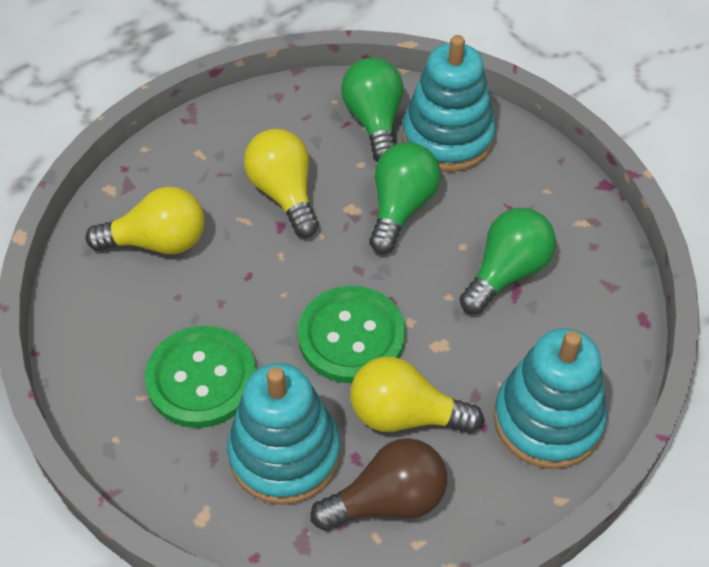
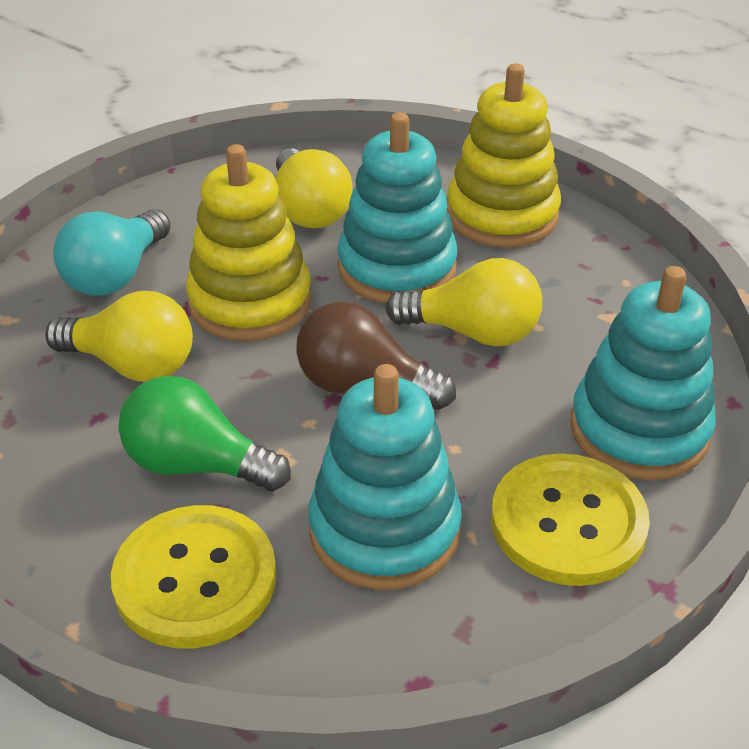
green button: 2 -> 0
green light bulb: 3 -> 1
turquoise light bulb: 0 -> 1
yellow button: 0 -> 2
yellow stacking toy: 0 -> 2

